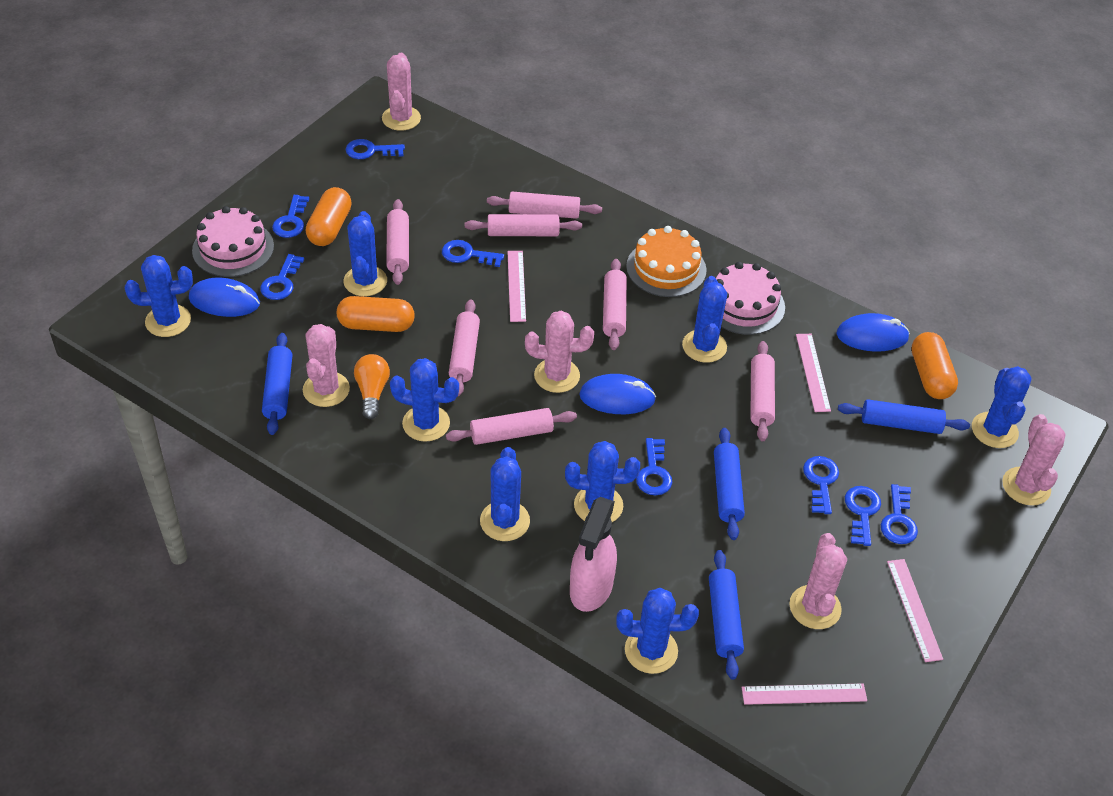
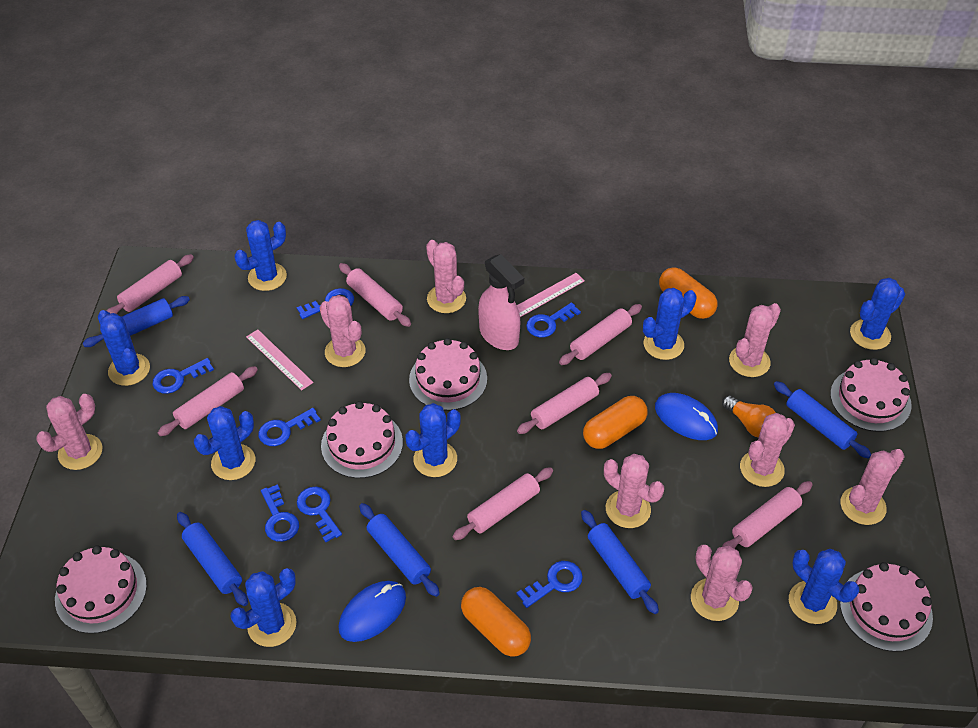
blue key: 8 -> 7
blue mouse: 3 -> 2
blue rolling pin: 4 -> 5
orange cake: 1 -> 0
pink cactus: 5 -> 8
pink cake: 2 -> 5
pink ruler: 4 -> 2

